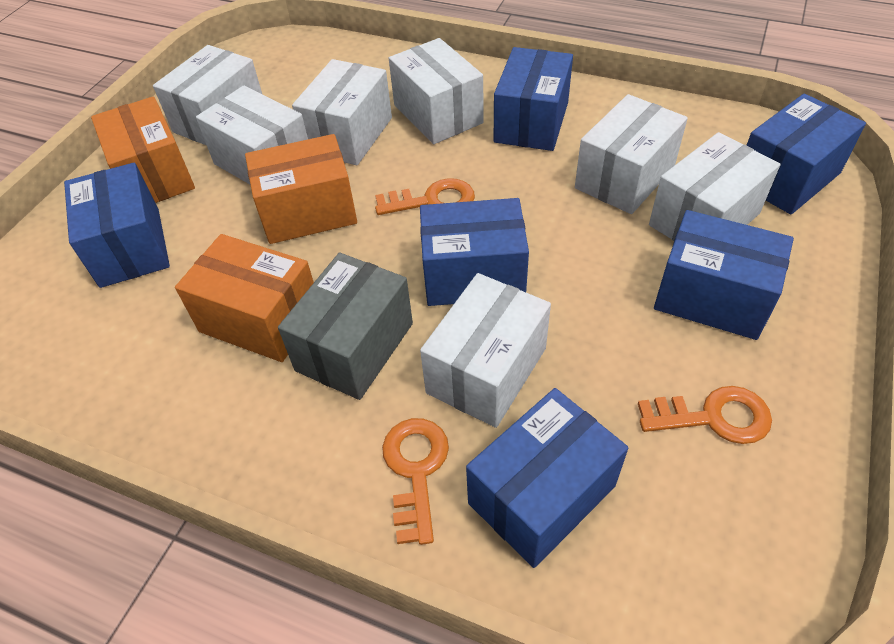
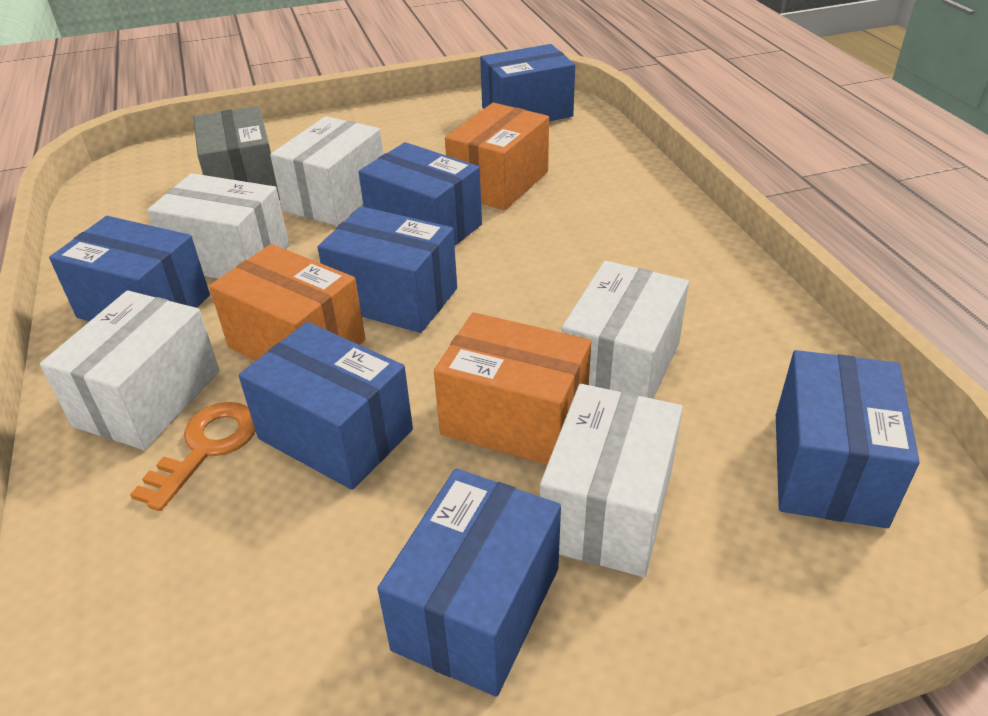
blue box: 6 -> 7
orange key: 3 -> 1
white box: 7 -> 5

